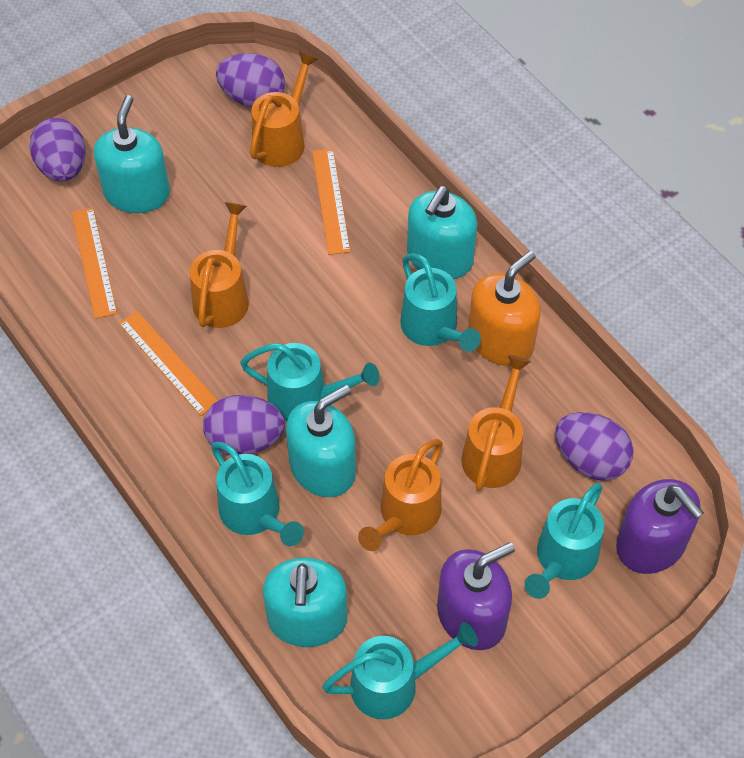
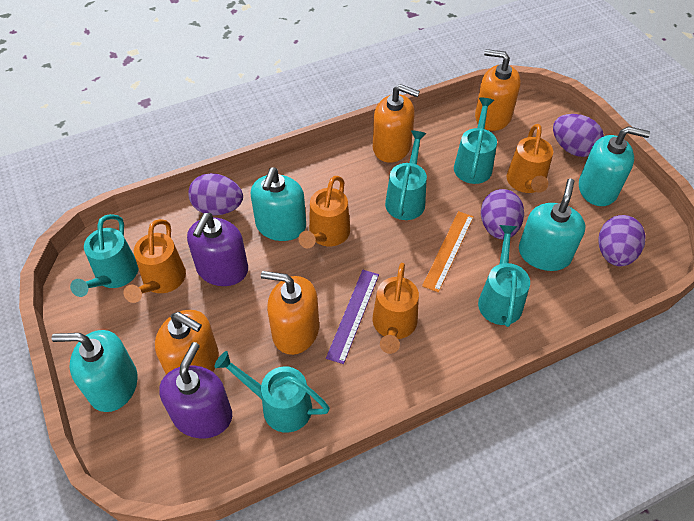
orange ruler: 3 -> 1
orange soap dispenser: 1 -> 4
purple ruler: 0 -> 1

